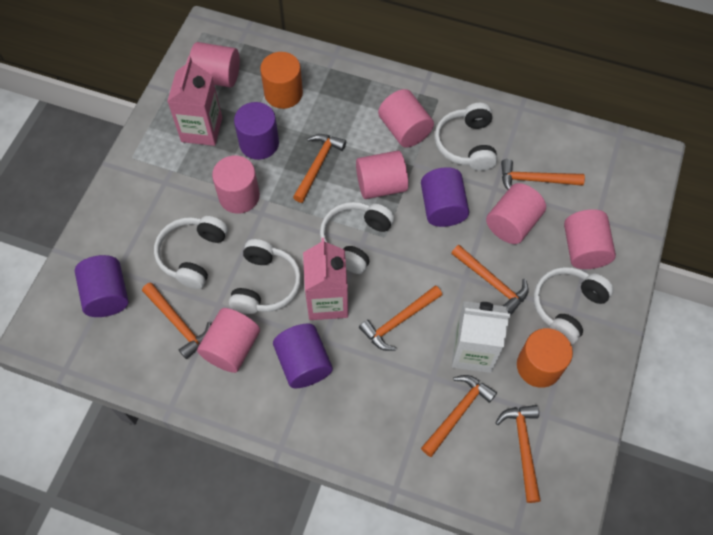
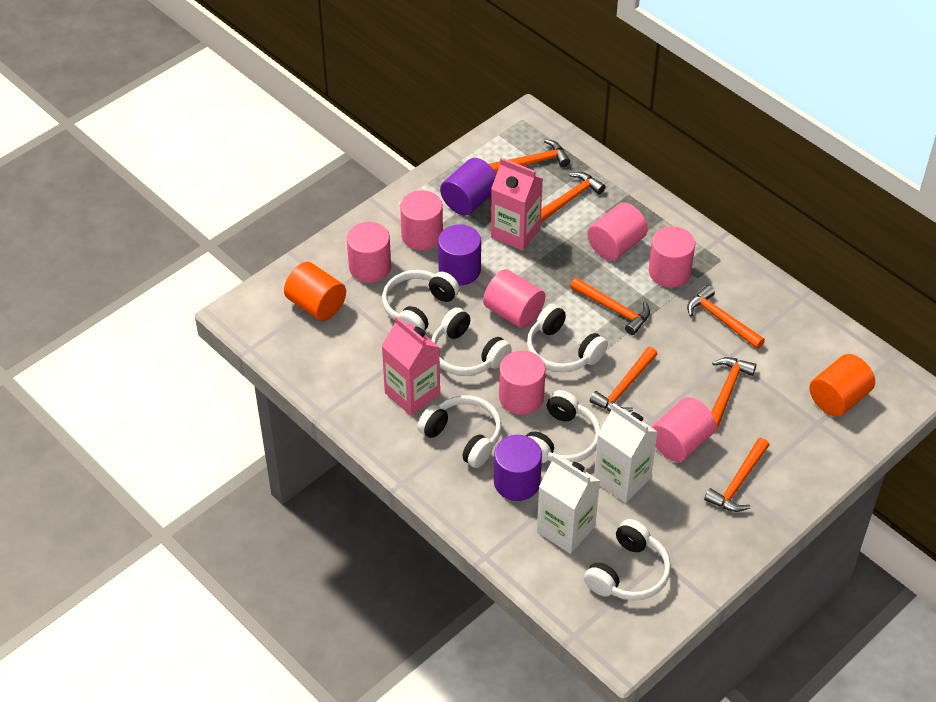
purple cylinder: 4 -> 3
white carton: 1 -> 2
white headphones: 5 -> 6

